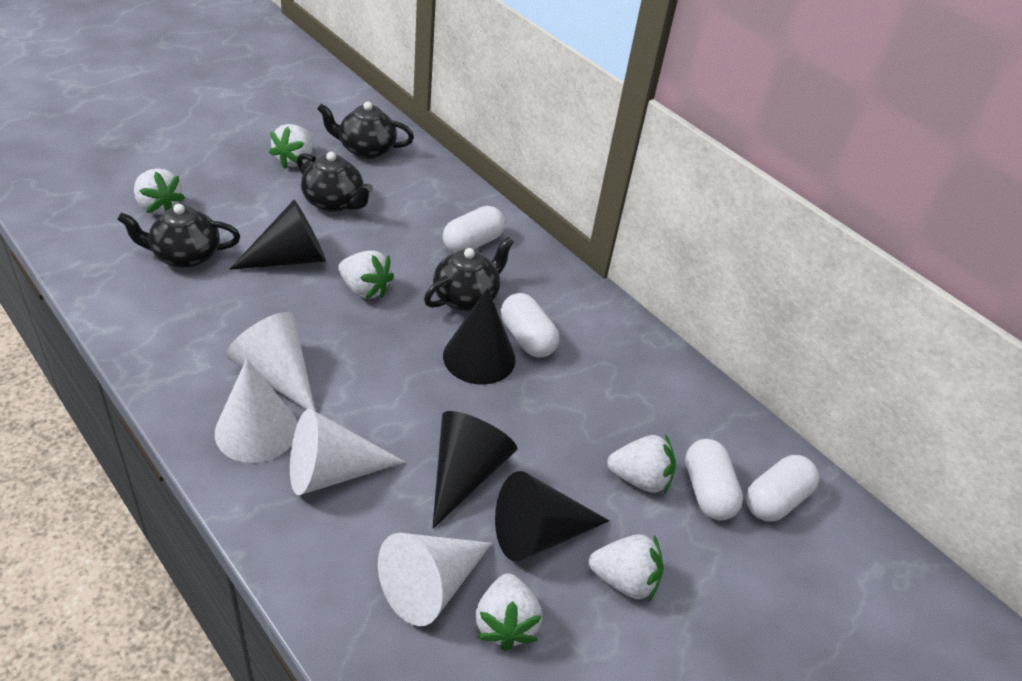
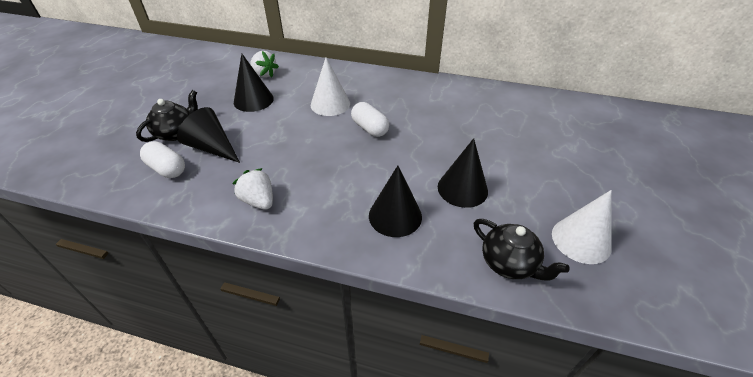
black teapot: 4 -> 2
white capsule: 4 -> 2
white cone: 4 -> 2
white strawberry: 6 -> 2

